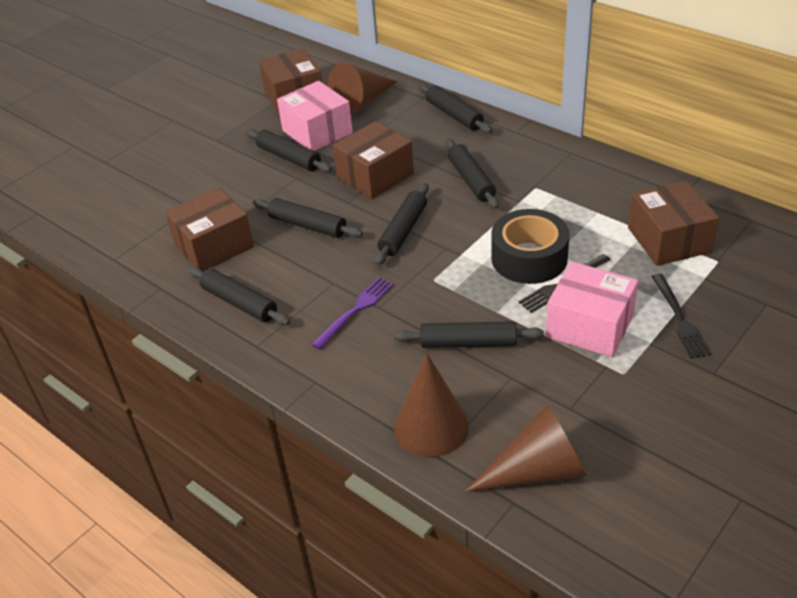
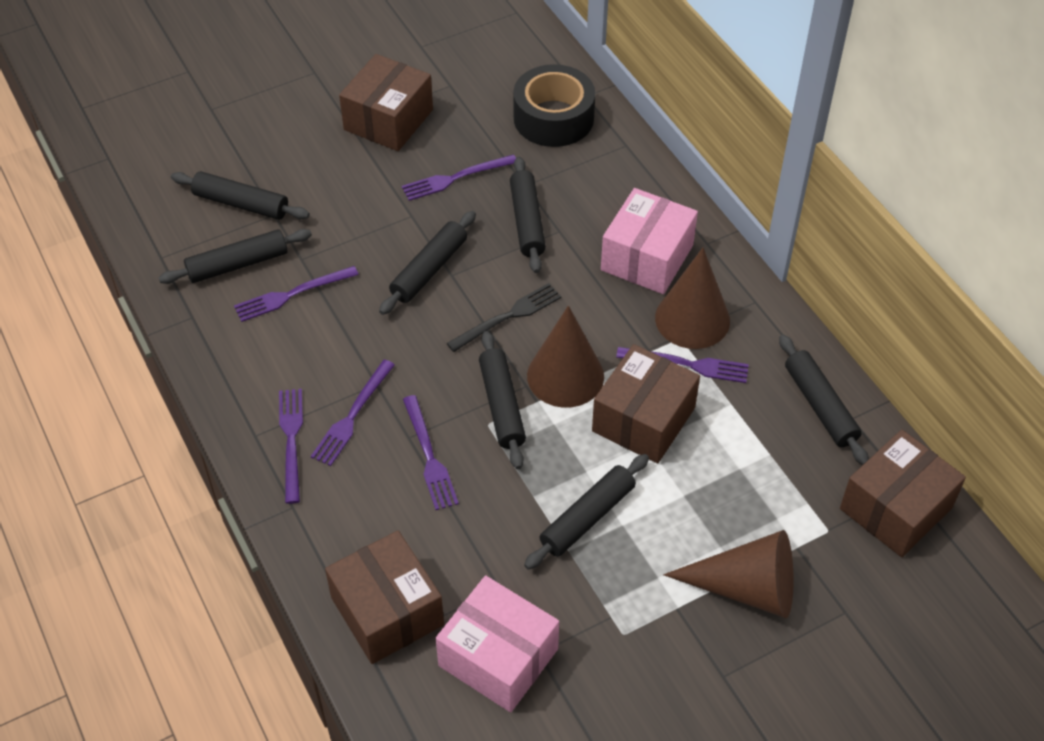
black fork: 2 -> 1
purple fork: 1 -> 6

